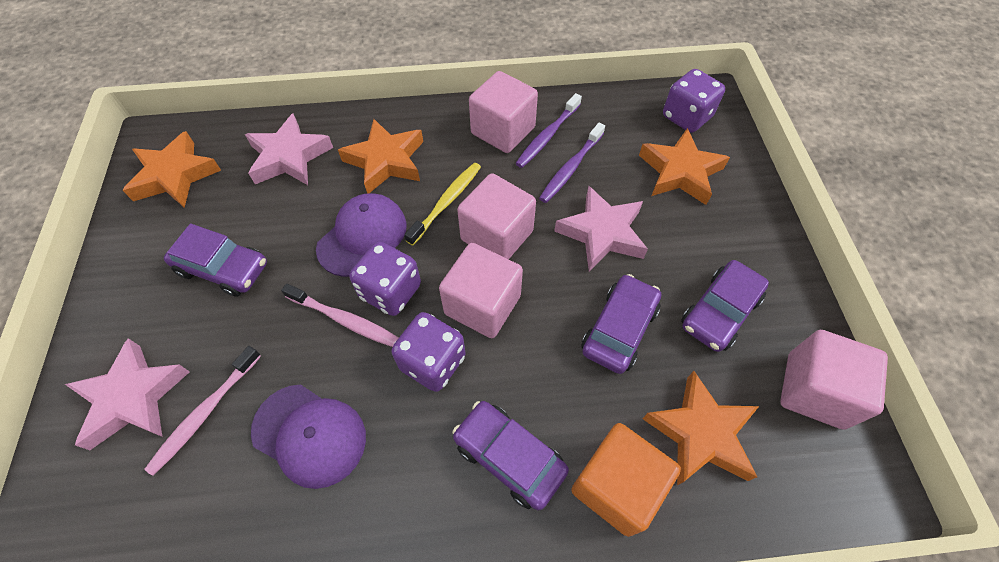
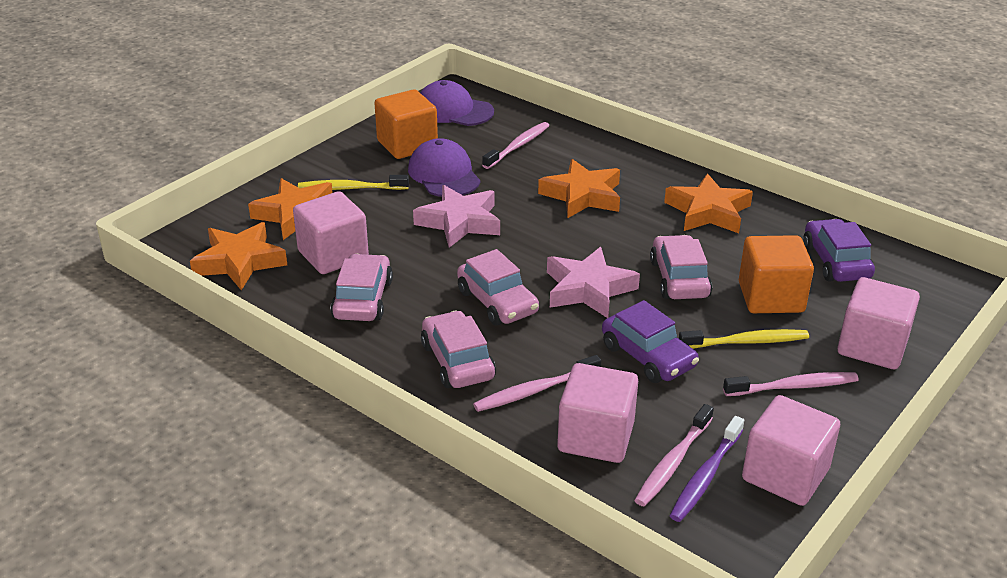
orange cube: 1 -> 2
pink car: 0 -> 4
pink star: 3 -> 2
pink toothbrush: 2 -> 4
purple car: 4 -> 2
purple dice: 3 -> 0
purple toothbrush: 2 -> 1
yellow toothbrush: 1 -> 2

